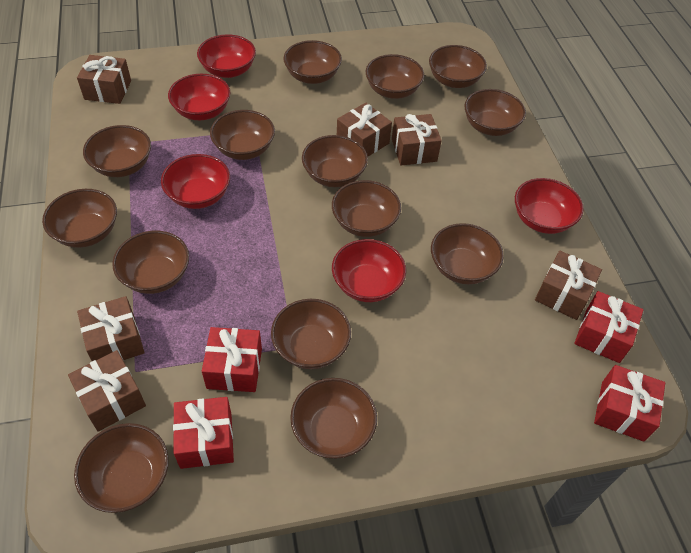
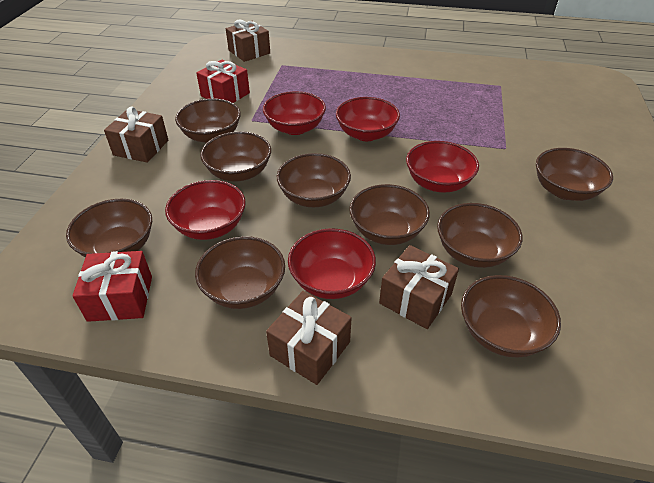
brown bowl: 14 -> 9
brown gift: 6 -> 4
red gift: 4 -> 2

